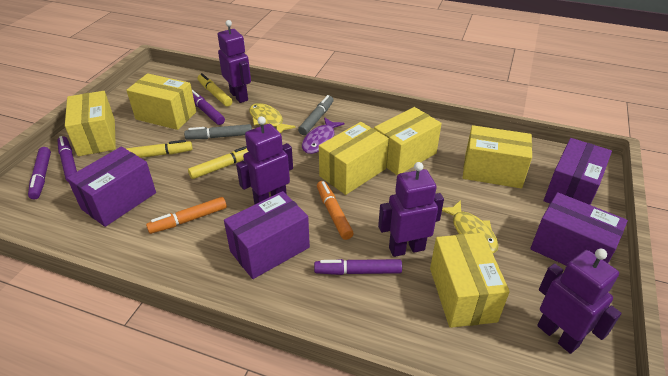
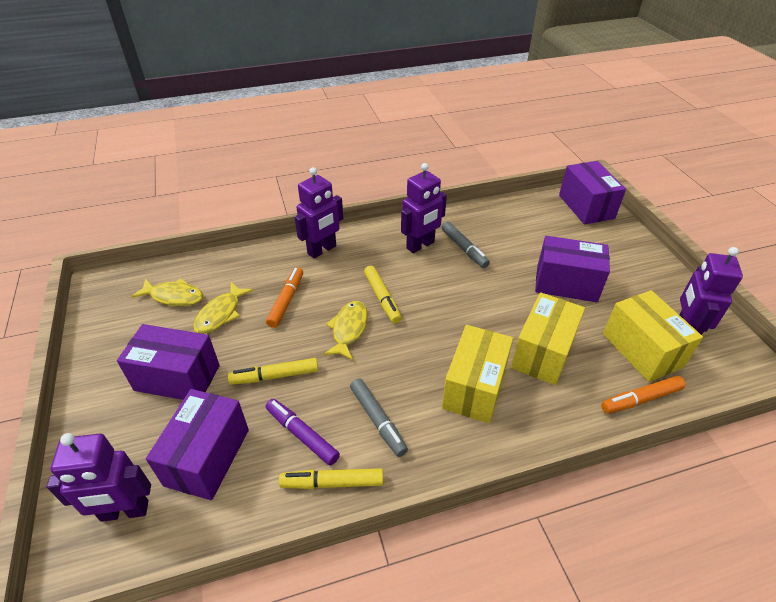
purple fish: 1 -> 0
purple marker: 4 -> 1
yellow box: 6 -> 3
yellow fish: 2 -> 3

